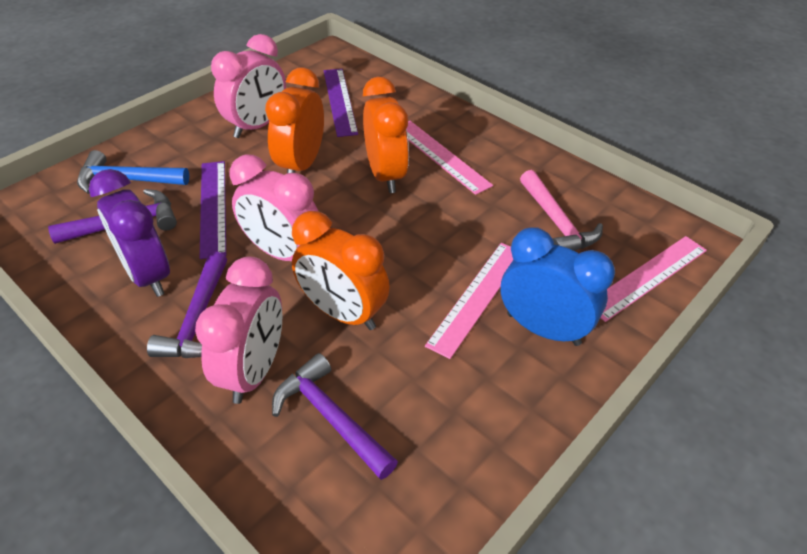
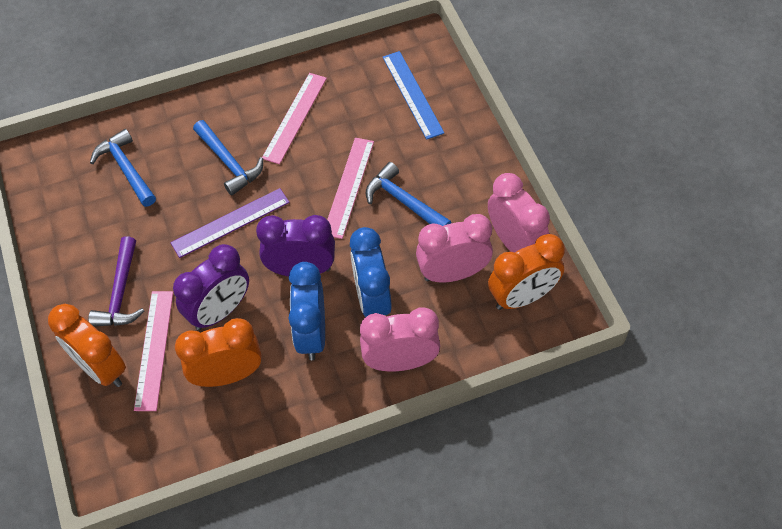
blue clock: 1 -> 2
blue hammer: 1 -> 3
blue ruler: 0 -> 1
pink hammer: 1 -> 0
purple clock: 1 -> 2
purple hammer: 3 -> 1
purple ruler: 2 -> 1

